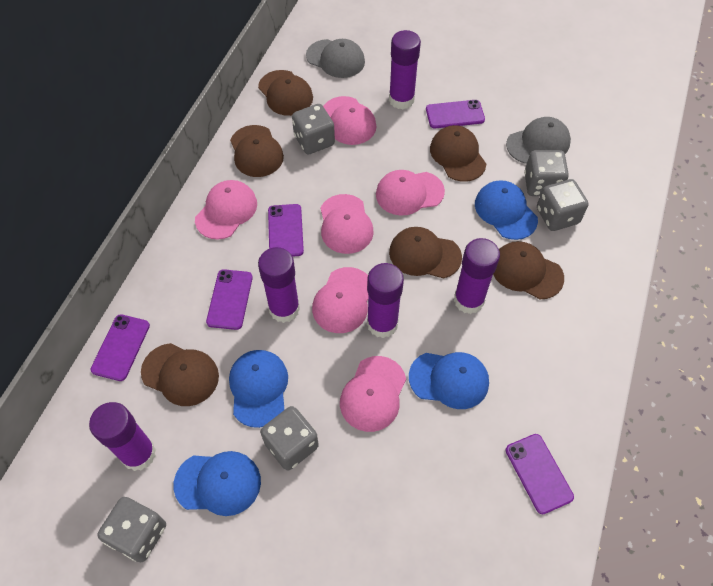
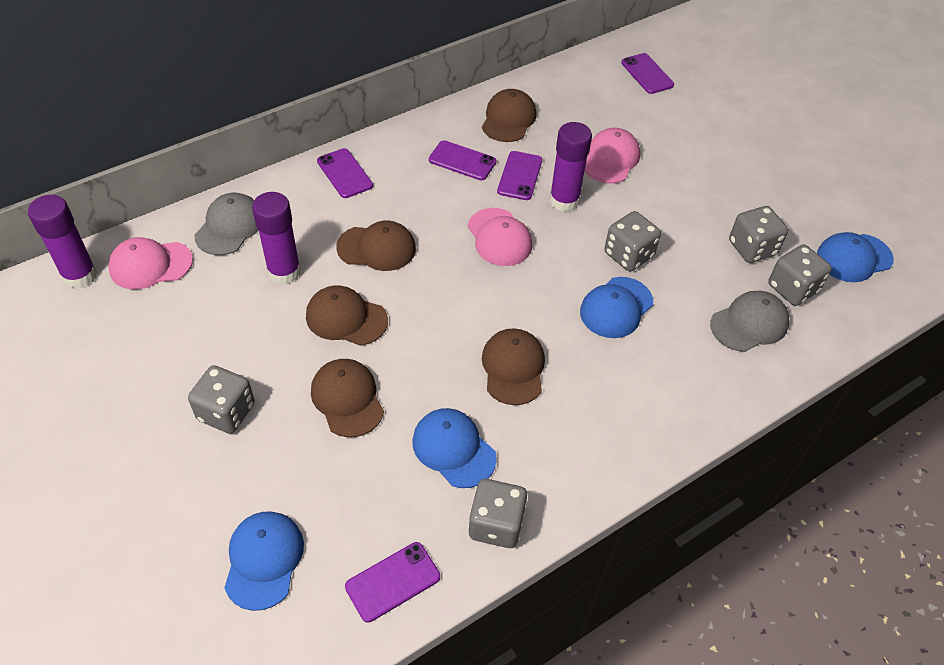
brown cap: 6 -> 5
pink cap: 6 -> 3
purple glue stick: 5 -> 3

